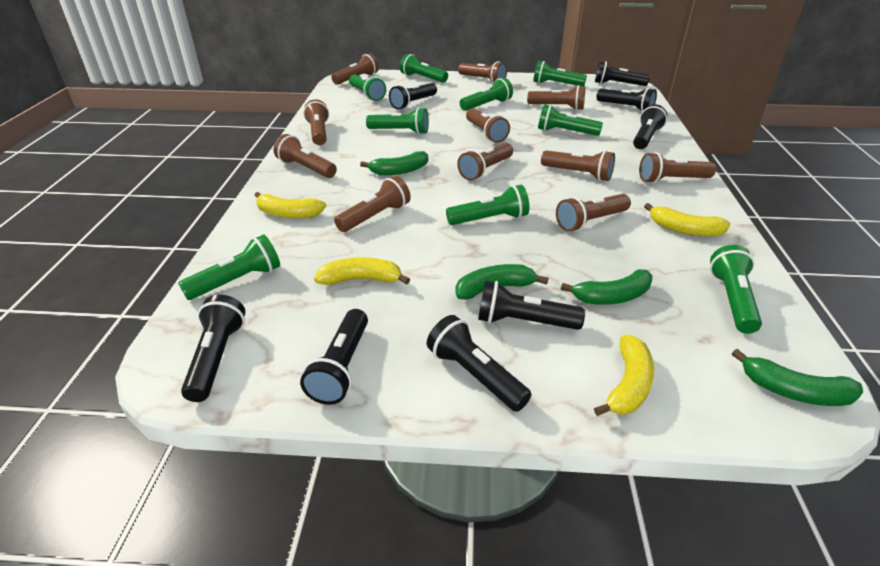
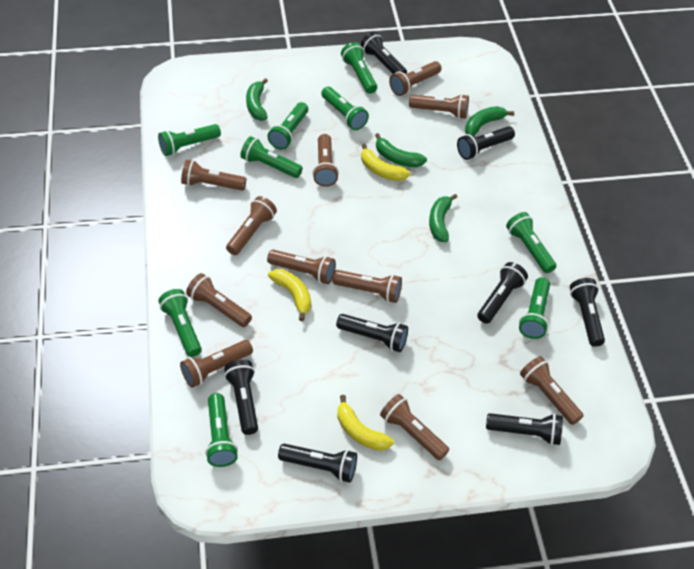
yellow banana: 4 -> 3

